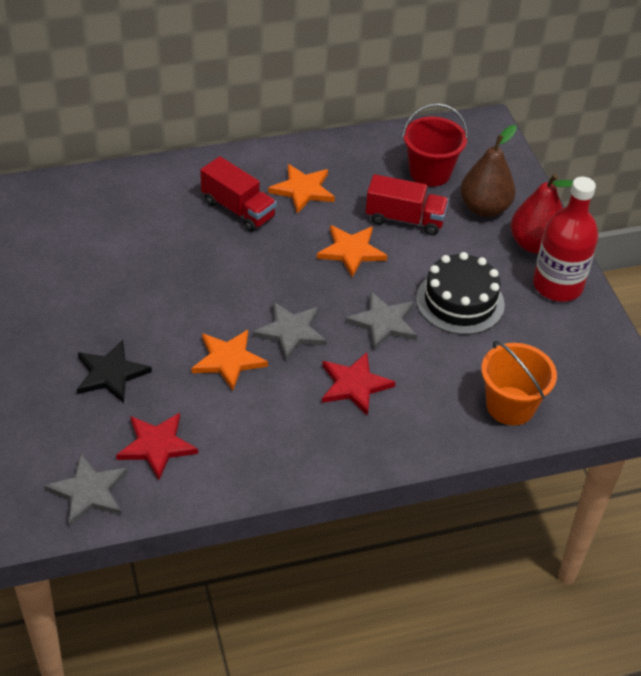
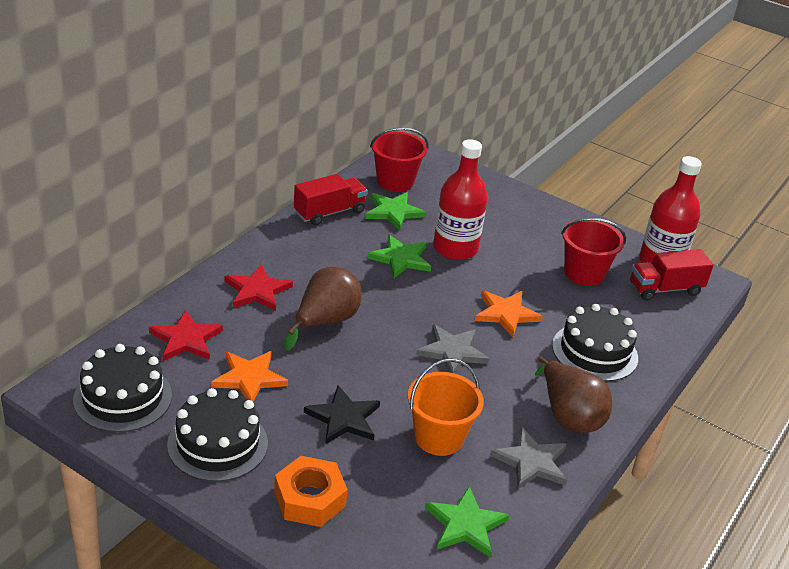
black cake: 1 -> 3
brown pear: 1 -> 2
green star: 0 -> 3
grey star: 3 -> 2
orange nut: 0 -> 1
orange star: 3 -> 2
red bottle: 1 -> 2
red bucket: 1 -> 2
red pear: 1 -> 0

